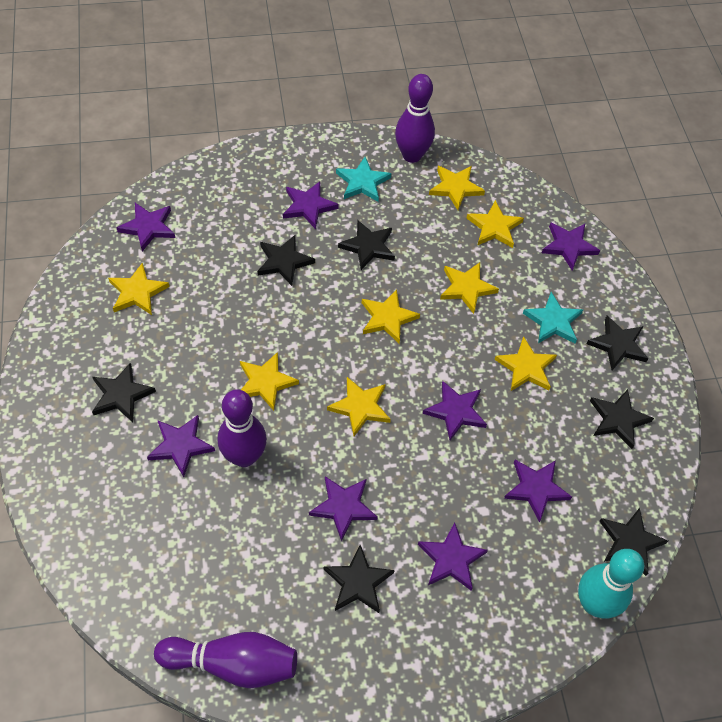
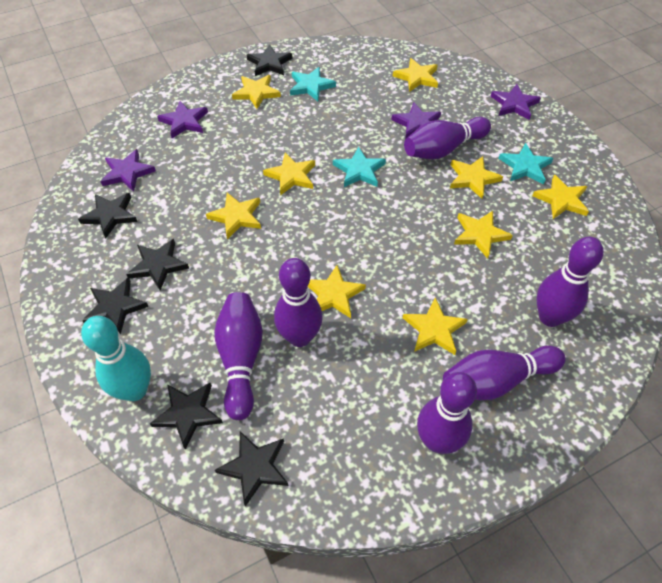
black star: 7 -> 6
purple bowling pin: 3 -> 6
purple star: 8 -> 4
turquoise star: 2 -> 3
yellow star: 8 -> 9

